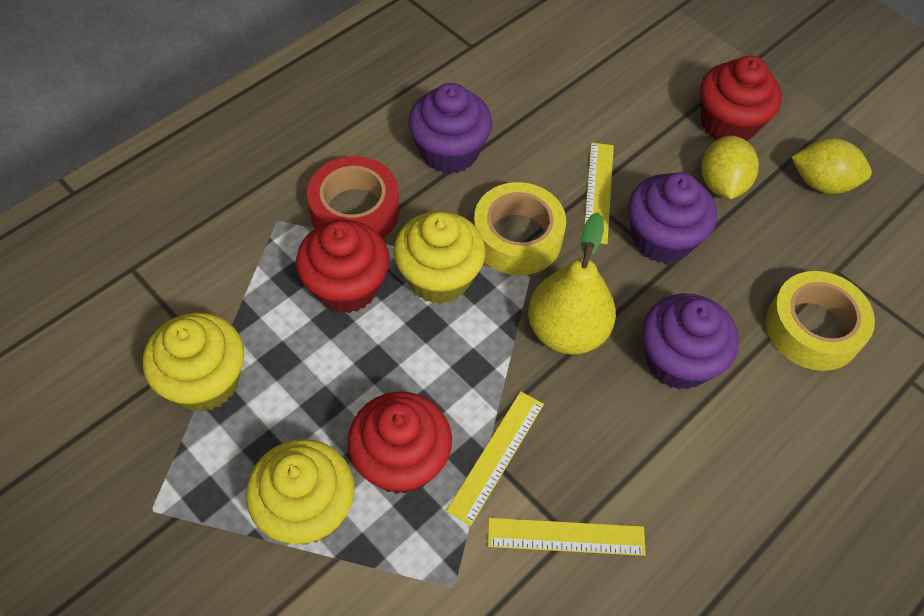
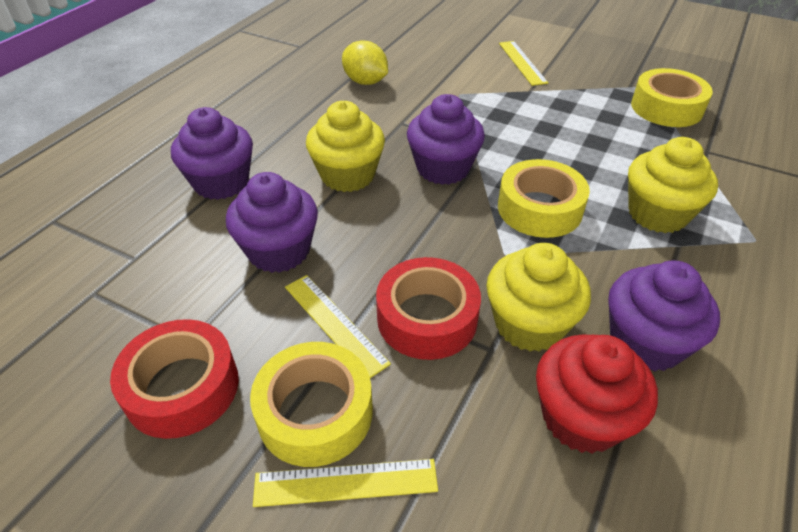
purple cupcake: 3 -> 4
red cupcake: 3 -> 1
red tape: 1 -> 2
yellow lemon: 2 -> 1
yellow pear: 1 -> 0
yellow tape: 2 -> 3

